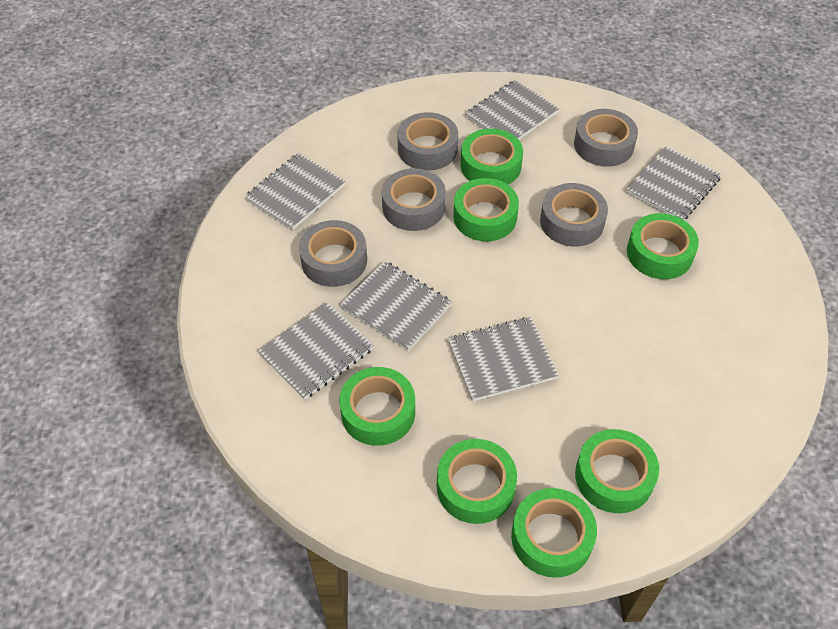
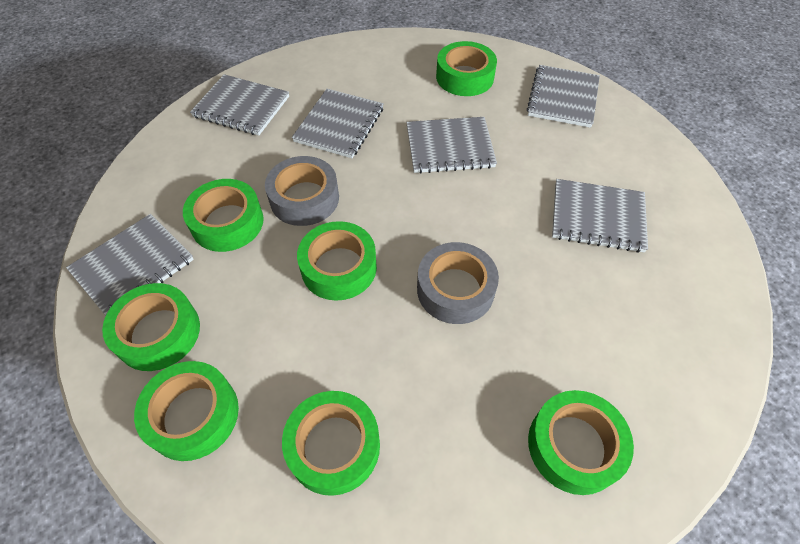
grey tape: 5 -> 2

